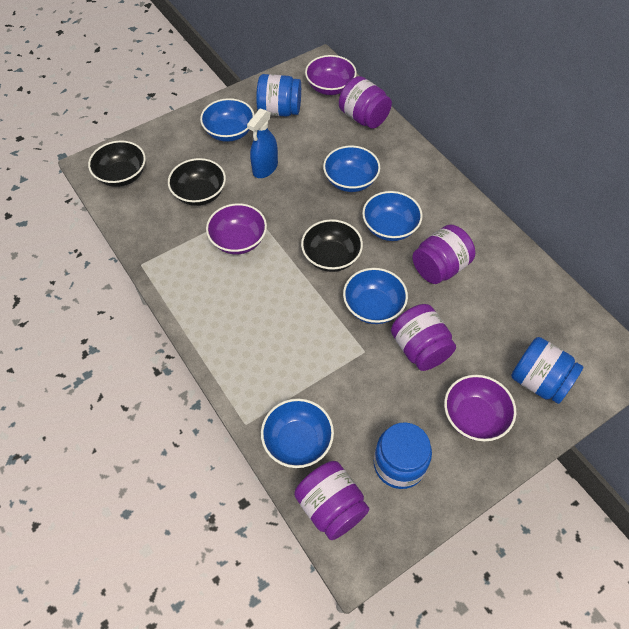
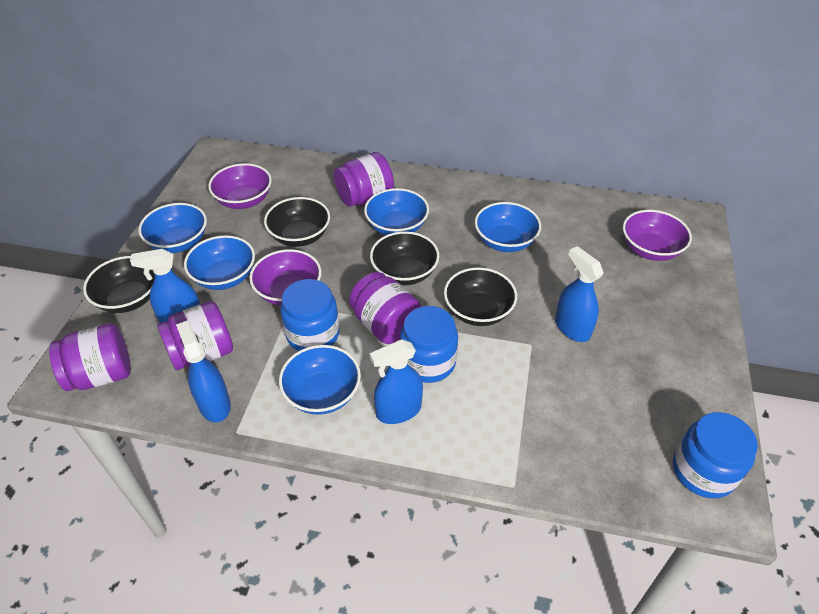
black bowl: 3 -> 4
blue spray bottle: 1 -> 4

